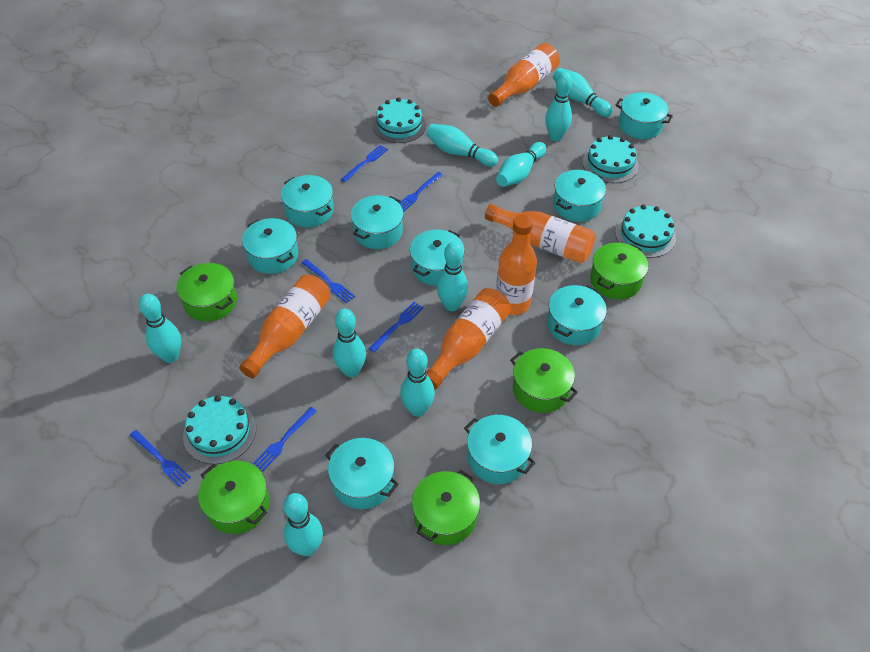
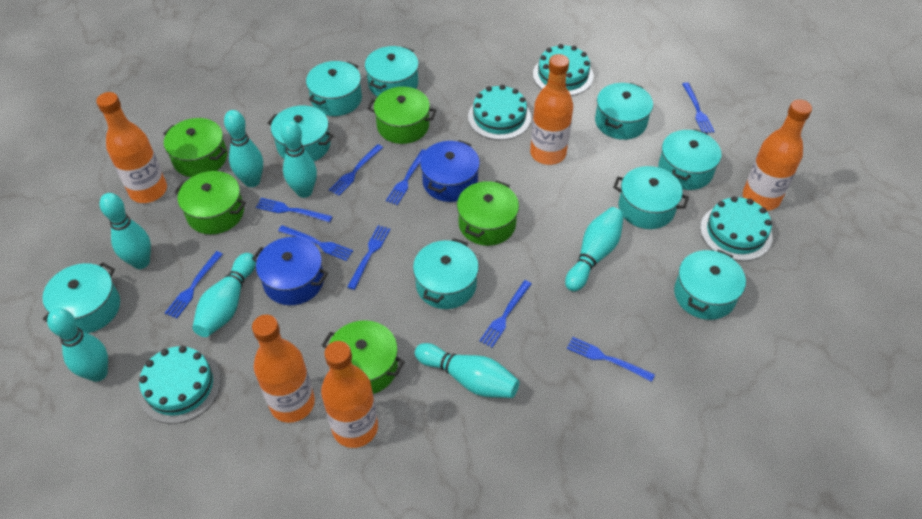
blue fork: 6 -> 9
blue pot: 0 -> 2
turquoise bowling pin: 9 -> 7

